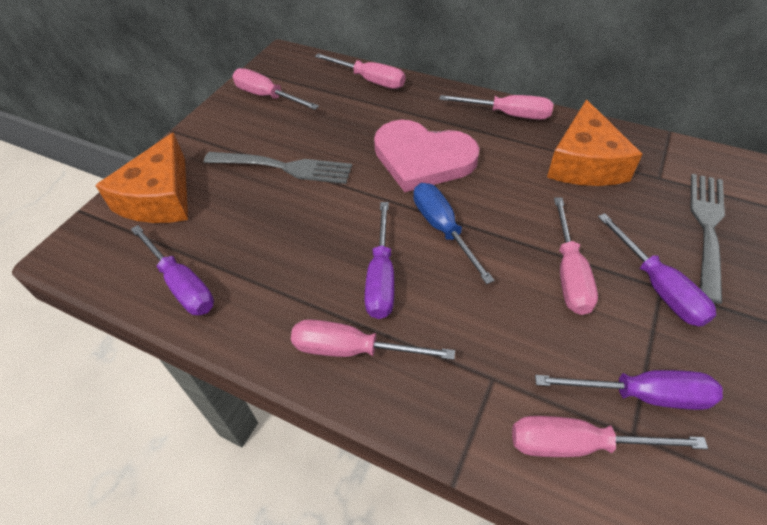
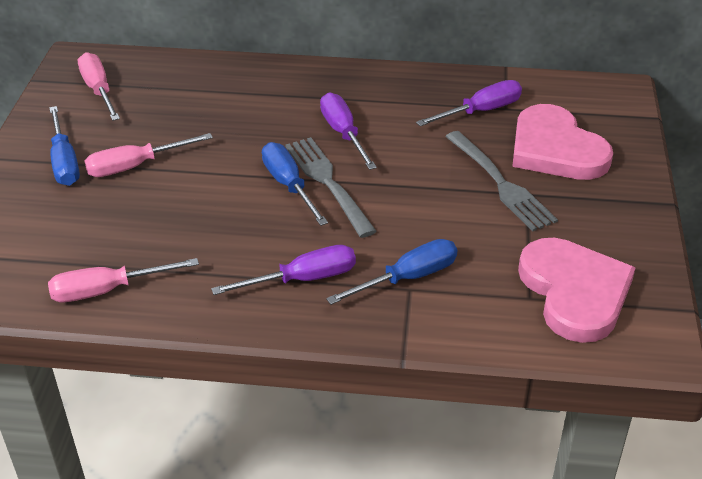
blue screwdriver: 1 -> 3
orange cheese: 2 -> 0
pink heart: 1 -> 2
pink screwdriver: 6 -> 3
purple screwdriver: 4 -> 3

